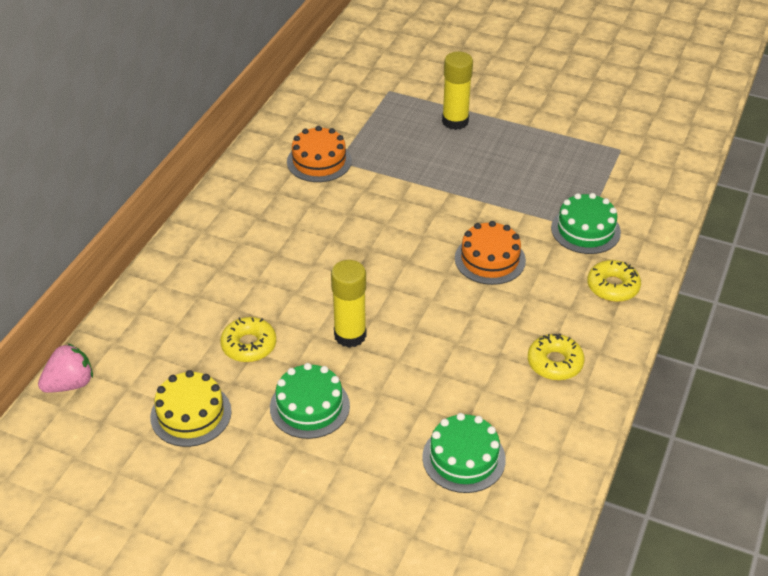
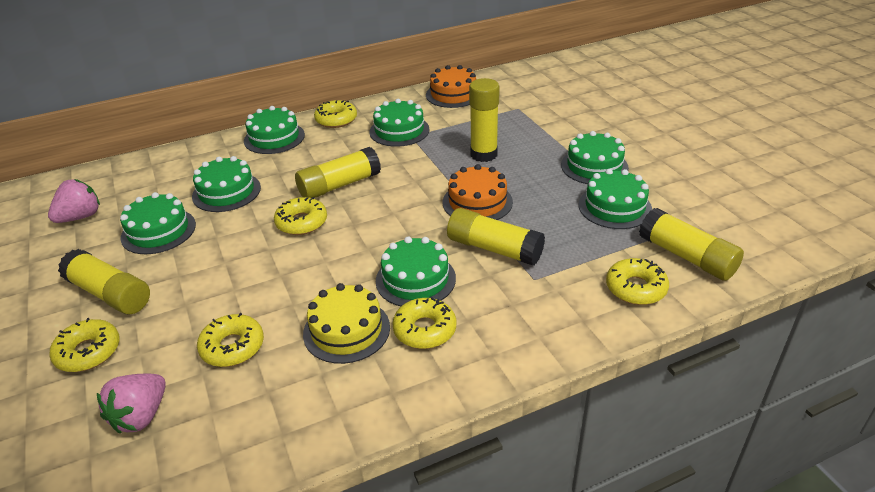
green cake: 3 -> 7
pink strawberry: 1 -> 2
yellow donut: 3 -> 6
yellow glue stick: 2 -> 5

